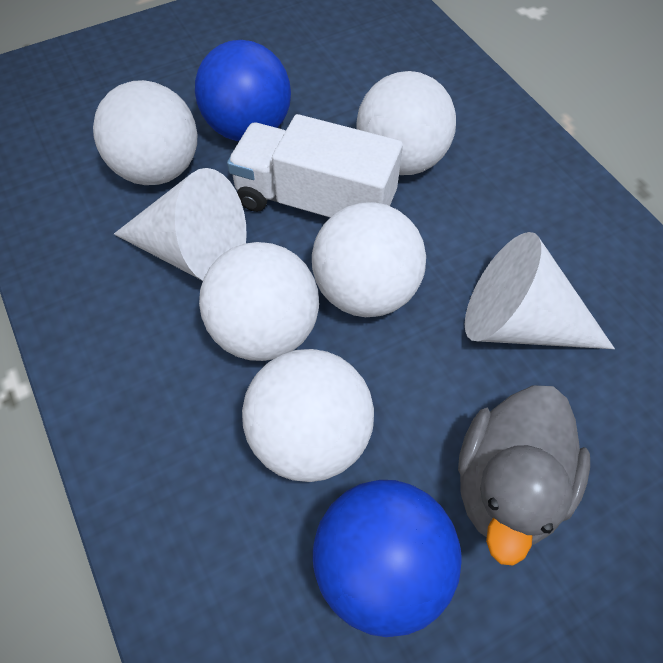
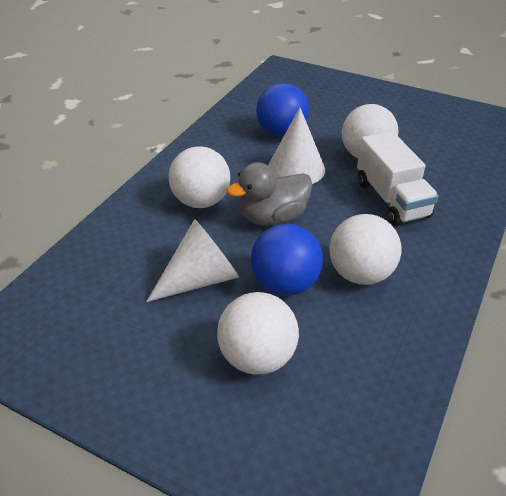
white ball: 5 -> 4

